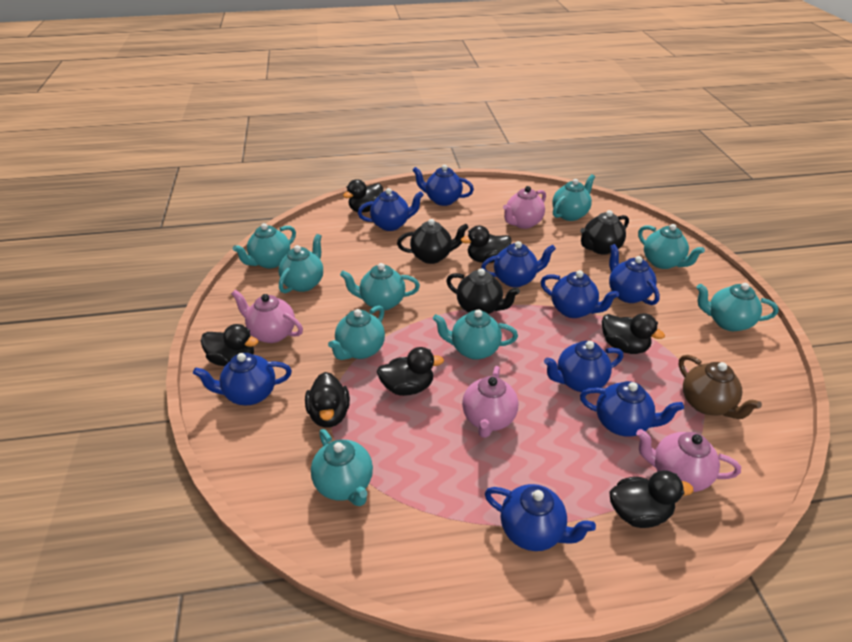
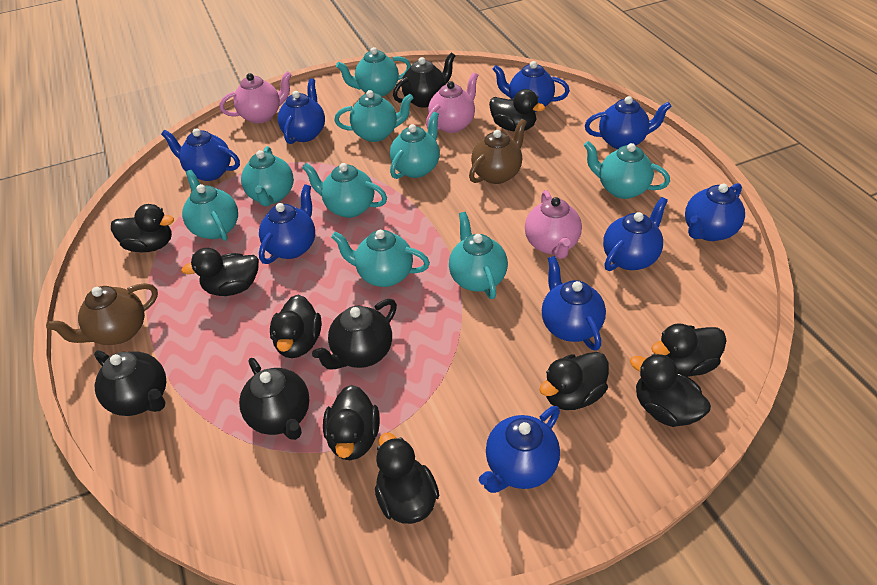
black duck: 7 -> 9
black teapot: 3 -> 4
brown teapot: 1 -> 2
pink teapot: 4 -> 3

